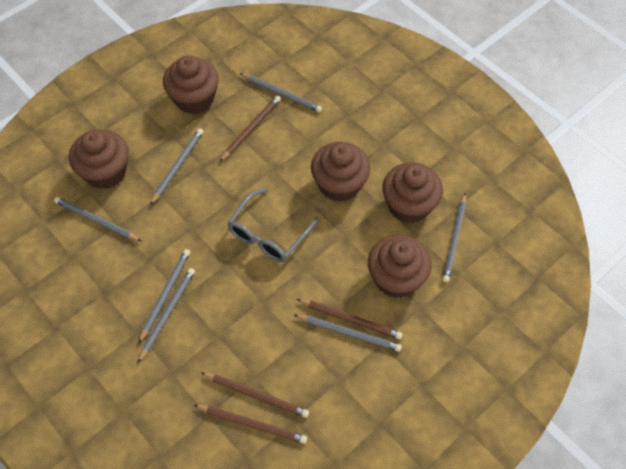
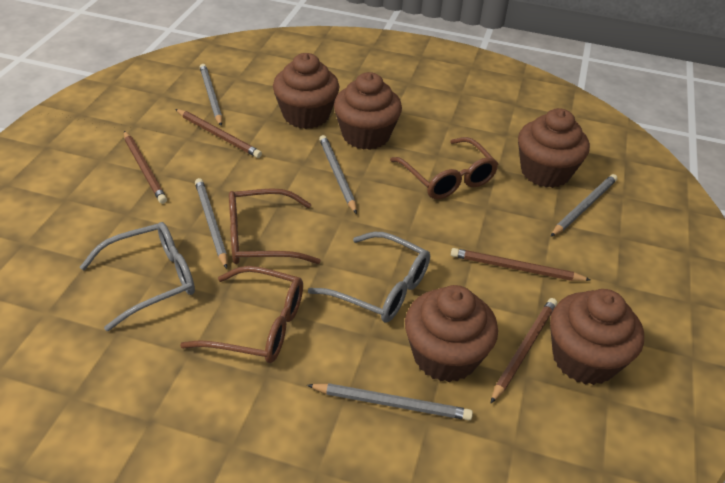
brown glasses: 0 -> 3
grey glasses: 1 -> 2
grey pencil: 7 -> 5

